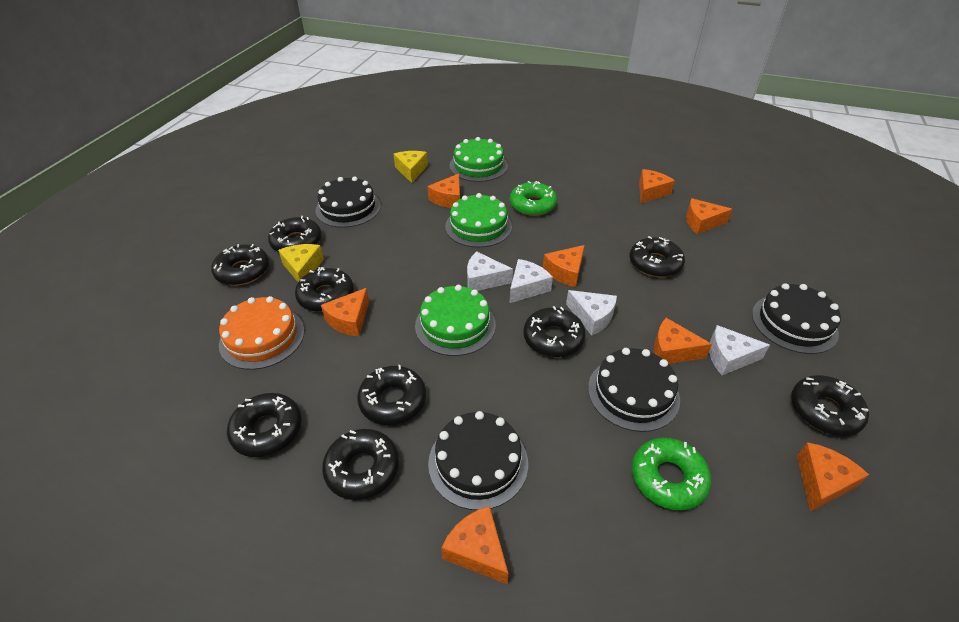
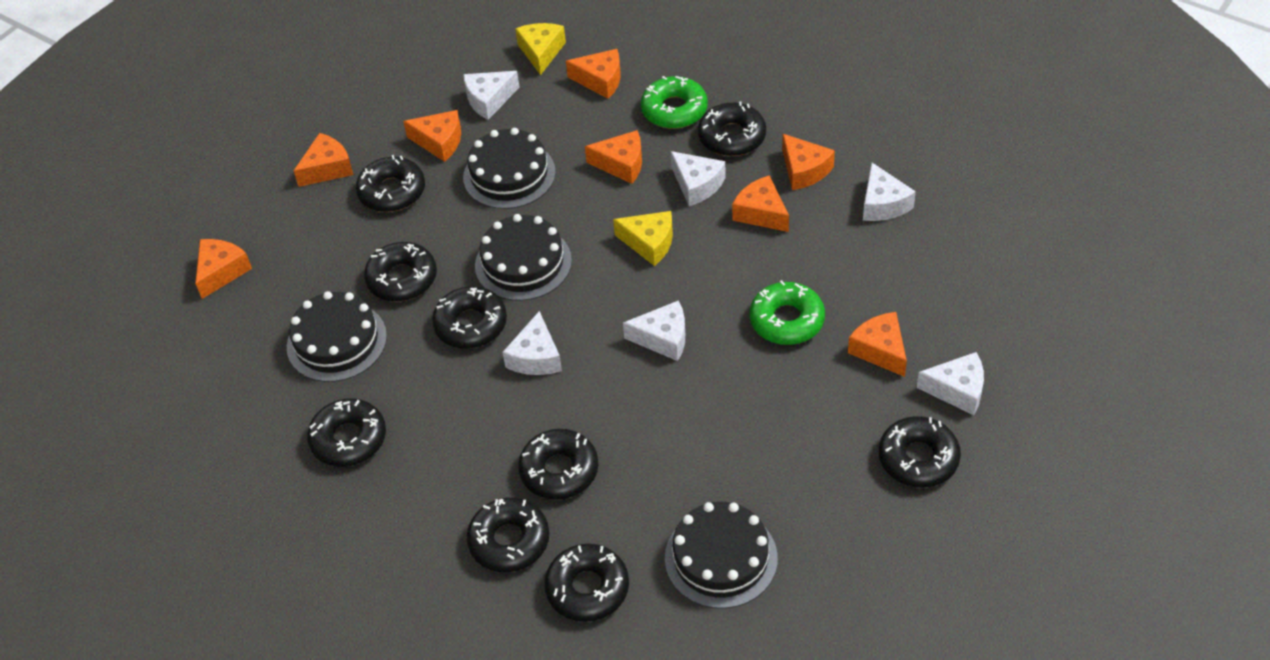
green cake: 3 -> 0
orange cake: 1 -> 0
white cheese: 4 -> 6

